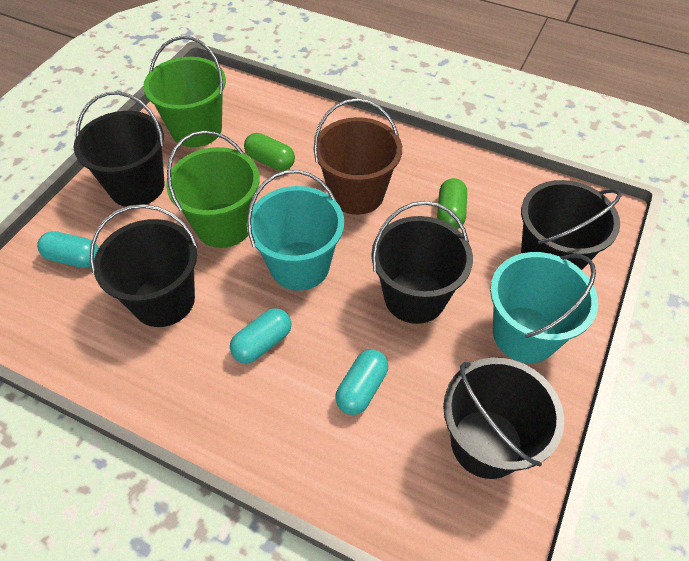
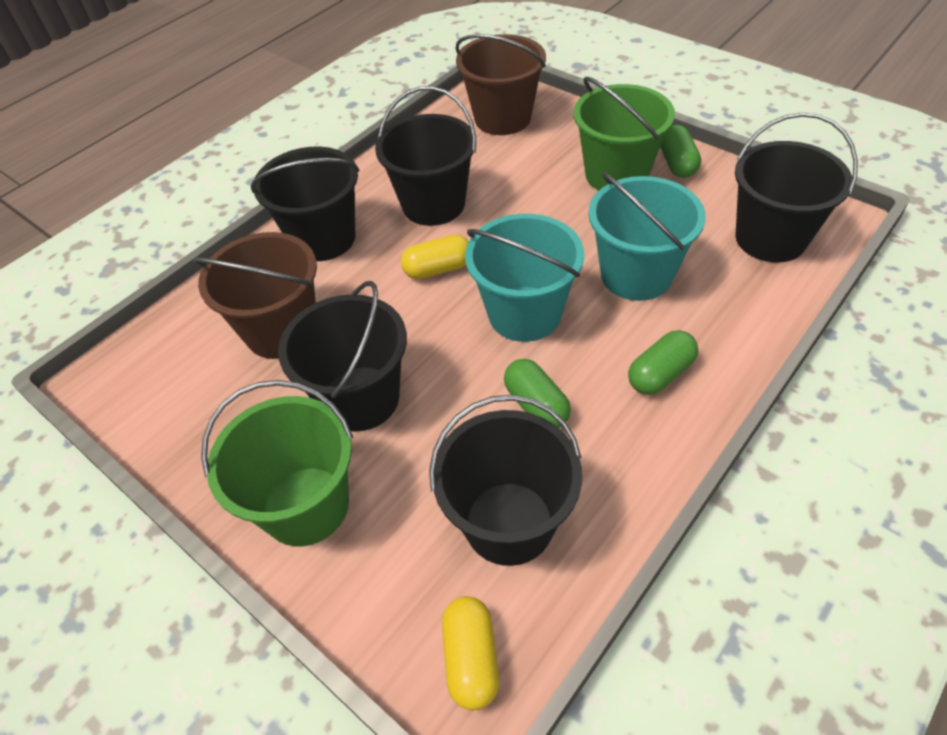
brown bucket: 1 -> 2
green capsule: 2 -> 3
turquoise capsule: 3 -> 0
yellow capsule: 0 -> 2

